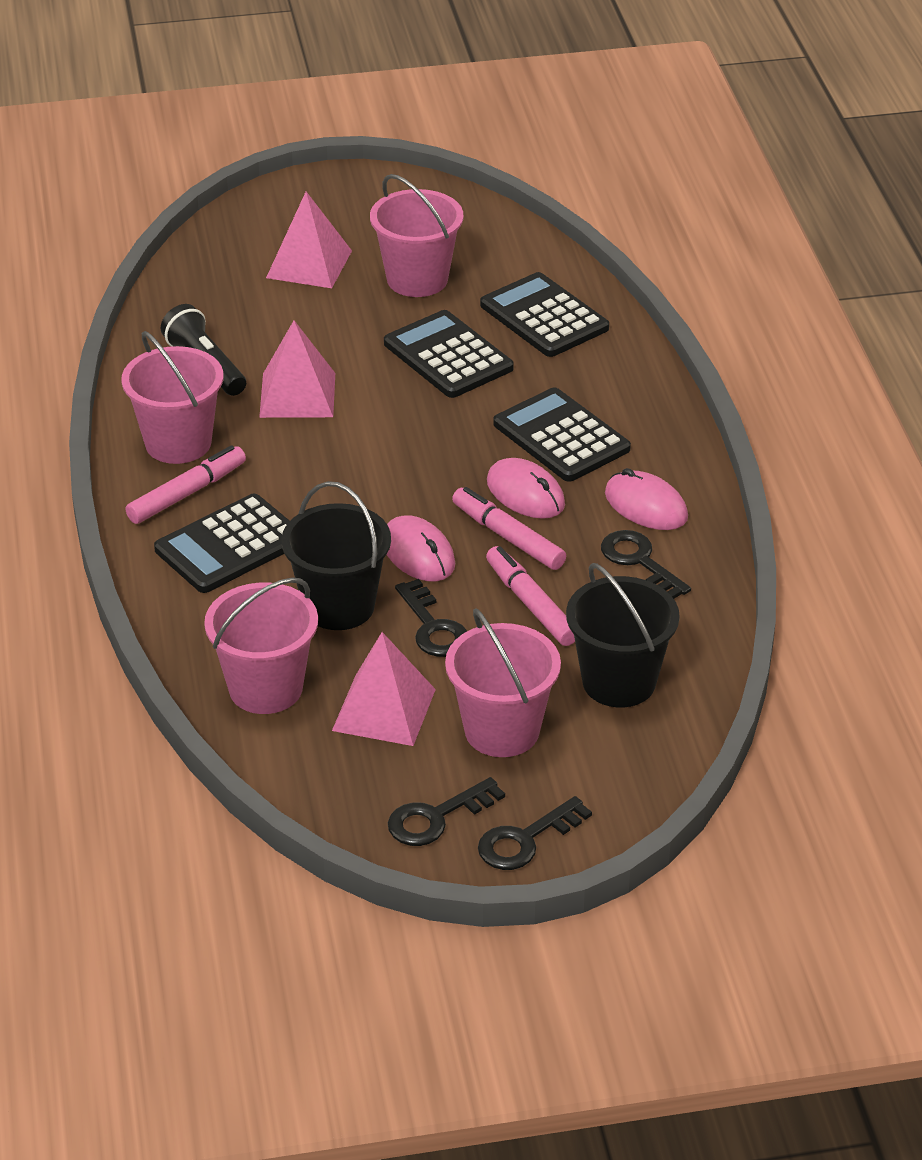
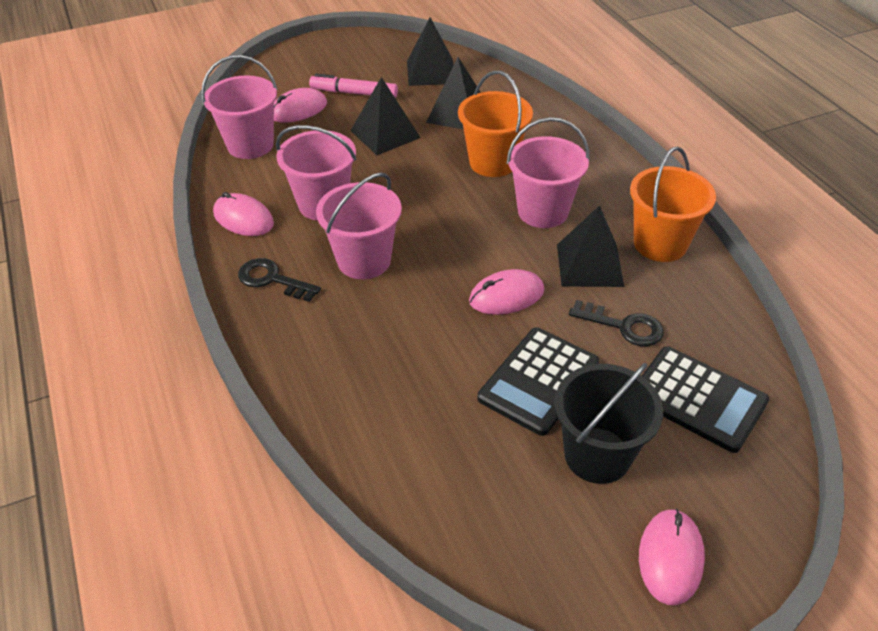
black bucket: 2 -> 1
black calculator: 4 -> 2
black flashlight: 1 -> 0
black key: 4 -> 2
black pyramid: 0 -> 4
orange bucket: 0 -> 2
pink marker: 3 -> 1
pink mouse: 3 -> 4
pink pyramid: 3 -> 0

